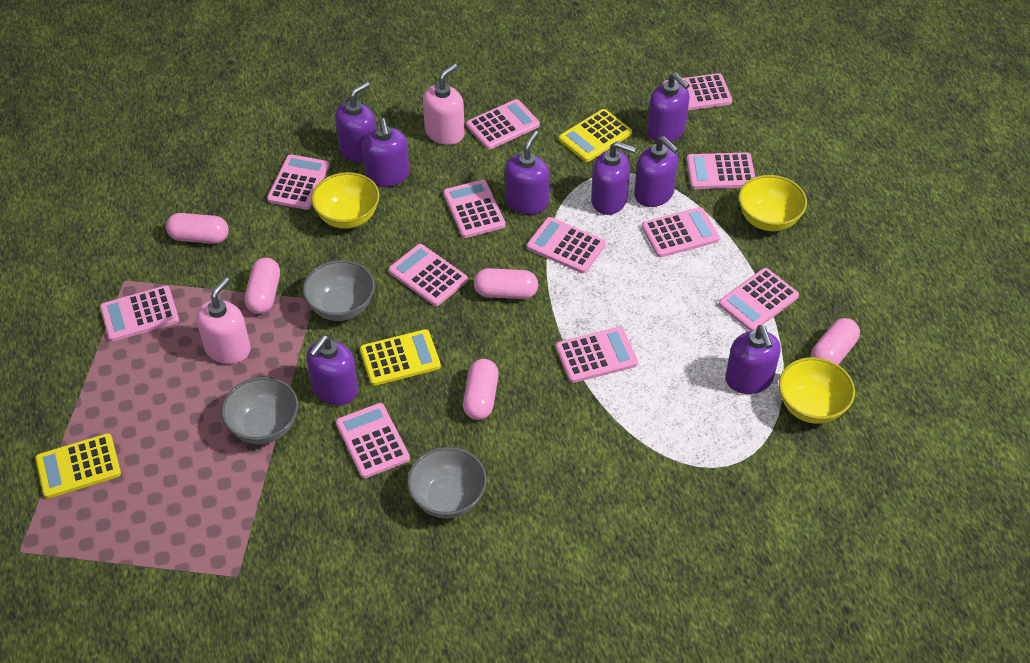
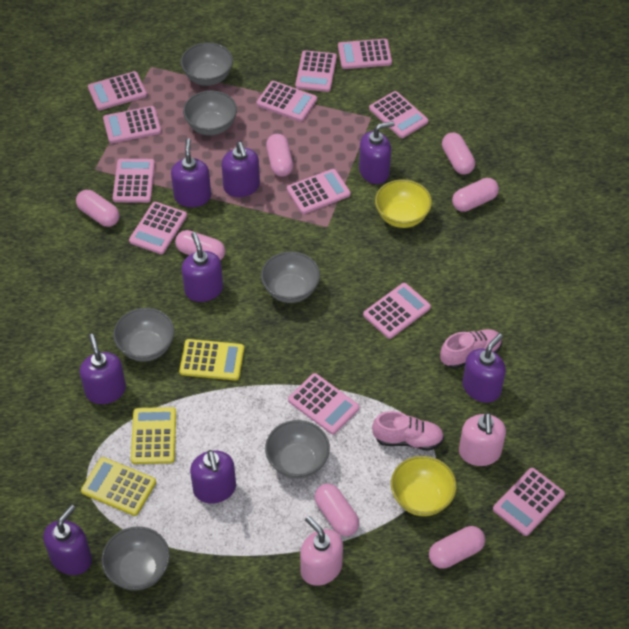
grey bowl: 3 -> 6
pink capsule: 5 -> 7
pink shoe: 0 -> 2
yellow bowl: 3 -> 2

